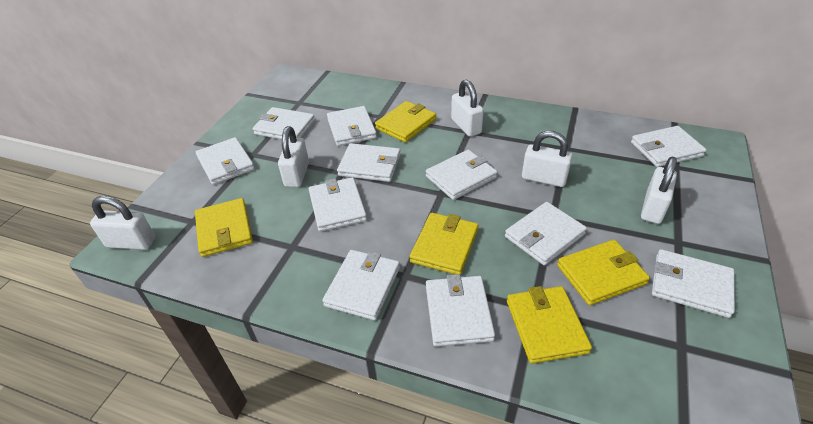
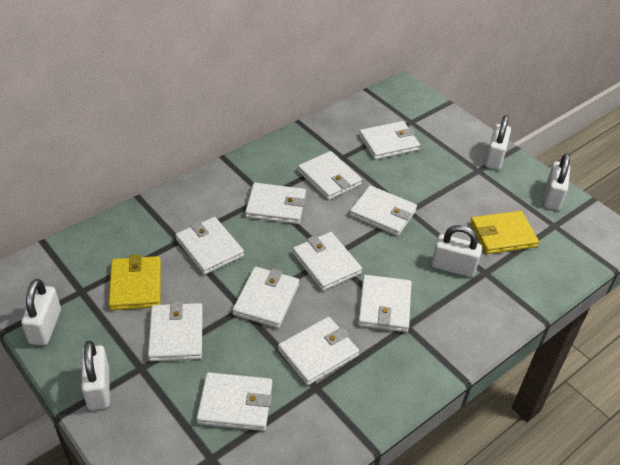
yellow wallet: 5 -> 2

